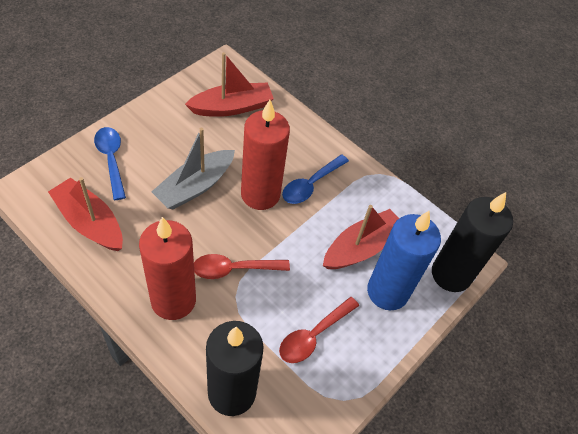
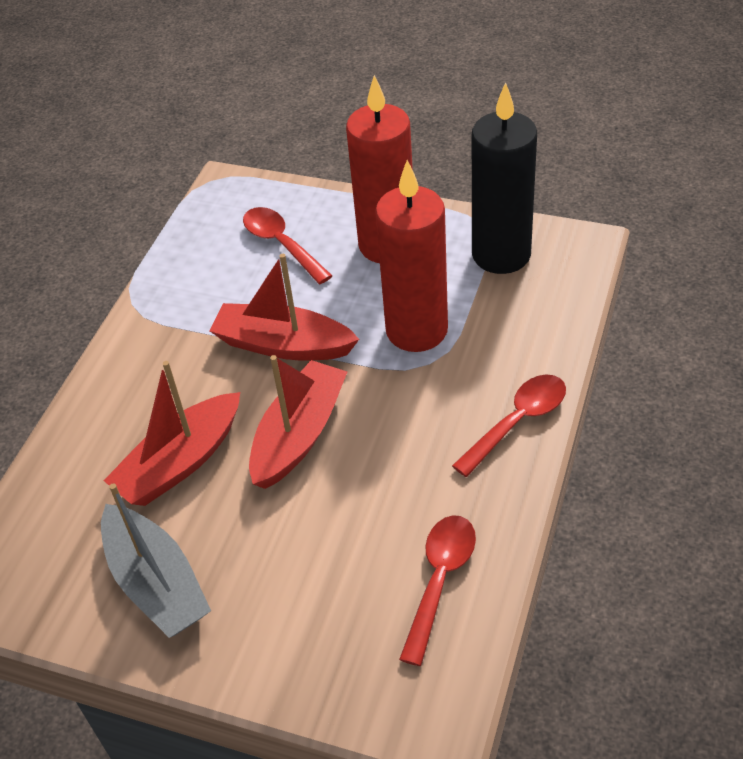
black candle: 2 -> 1
blue candle: 1 -> 0
blue spoon: 2 -> 0
red spoon: 2 -> 3

